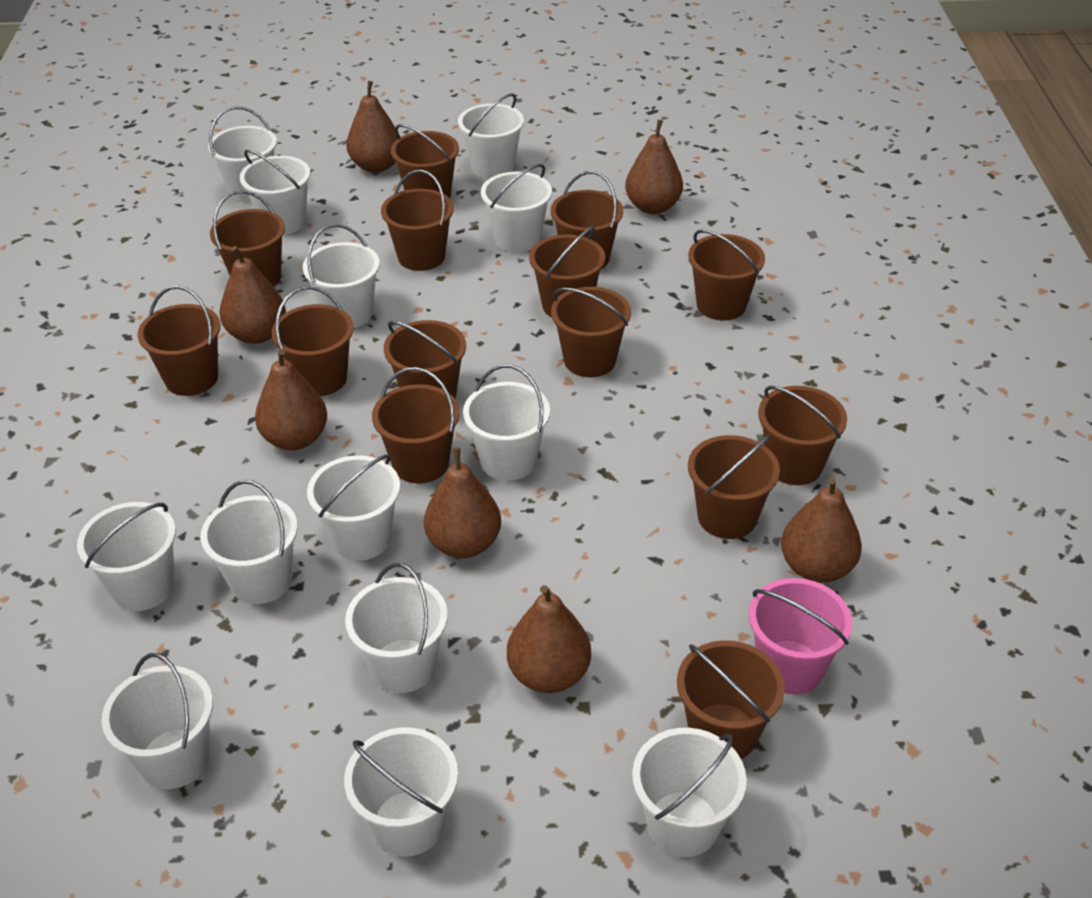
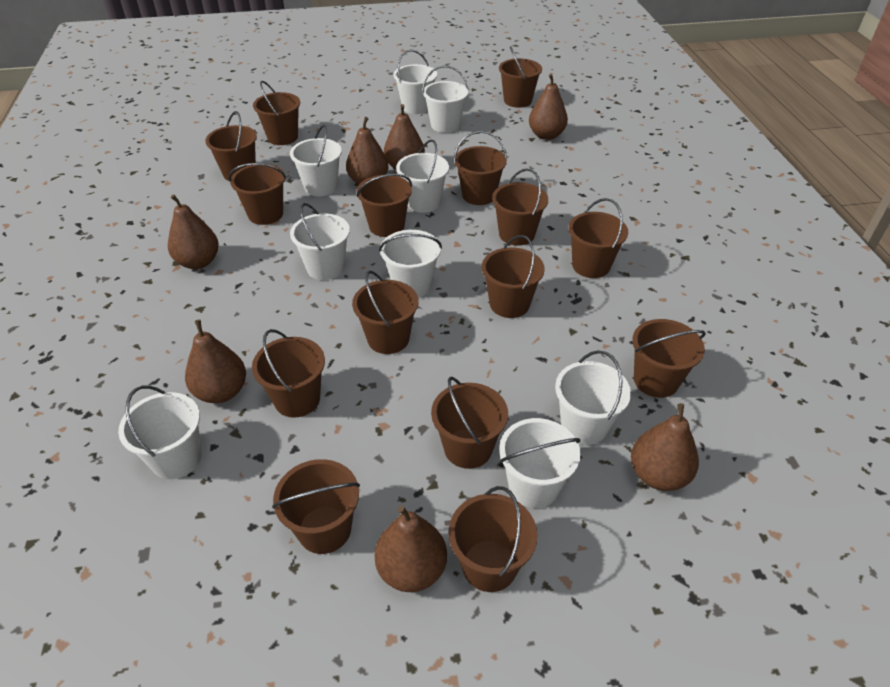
brown bucket: 14 -> 15
pink bucket: 1 -> 0
white bucket: 13 -> 9

